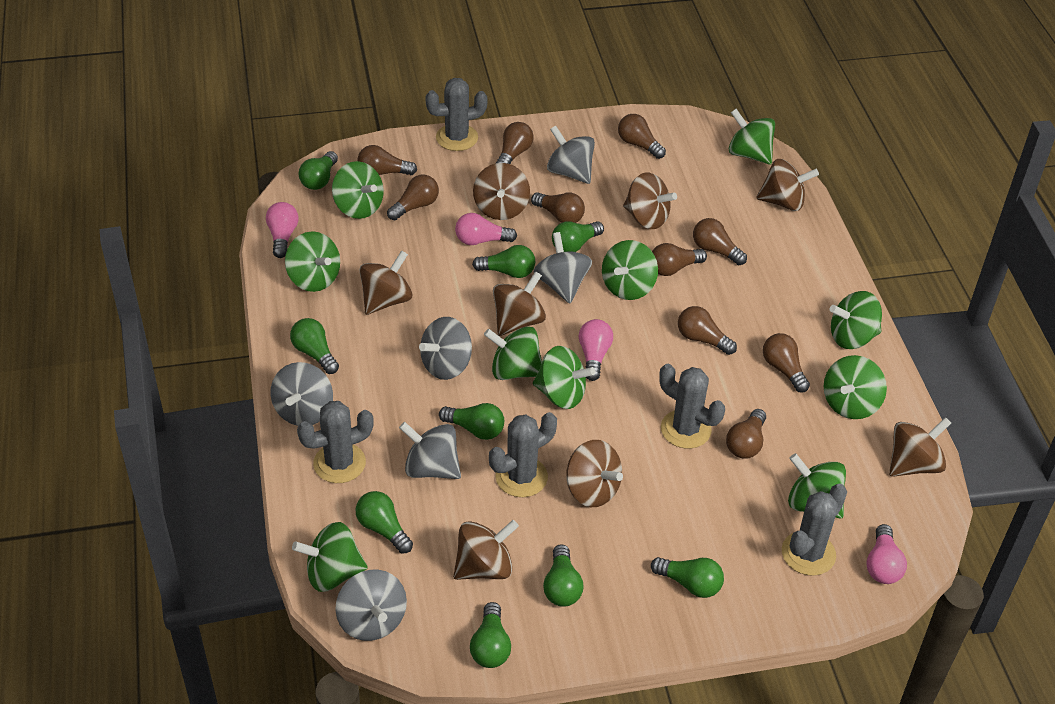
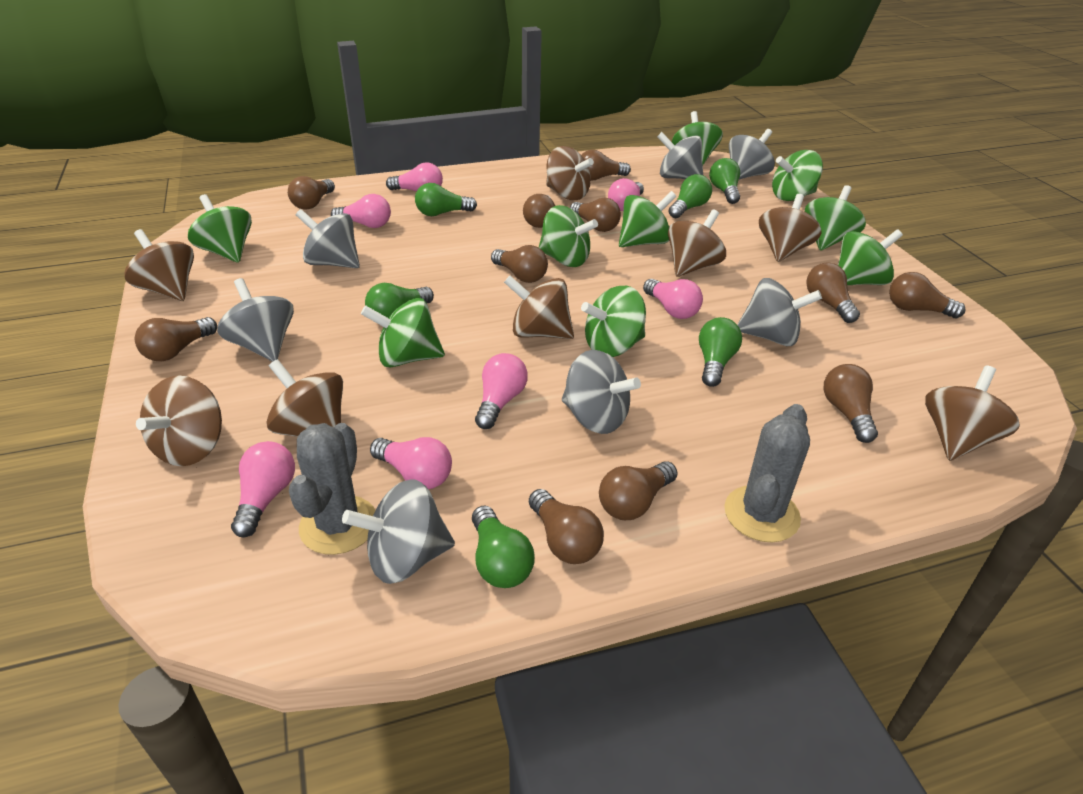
brown light bulb: 10 -> 11
green light bulb: 9 -> 6
green spinning top: 10 -> 9
grey cactus: 5 -> 2
grey spinning top: 6 -> 7
pink light bulb: 4 -> 7

